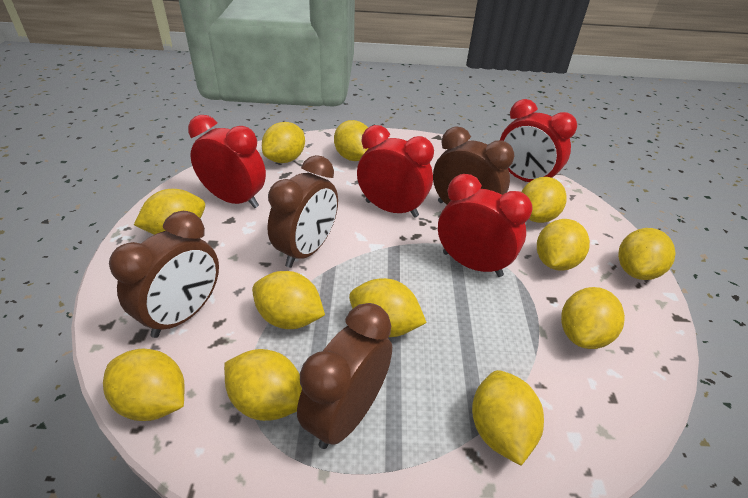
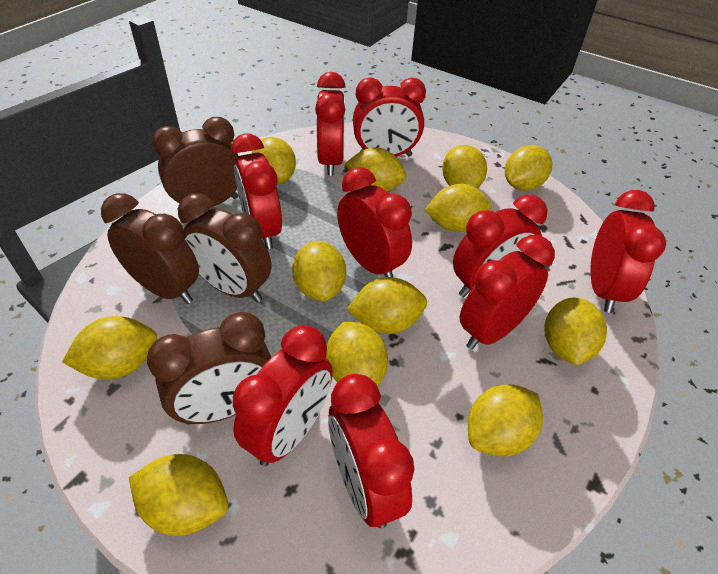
red clock: 4 -> 9

